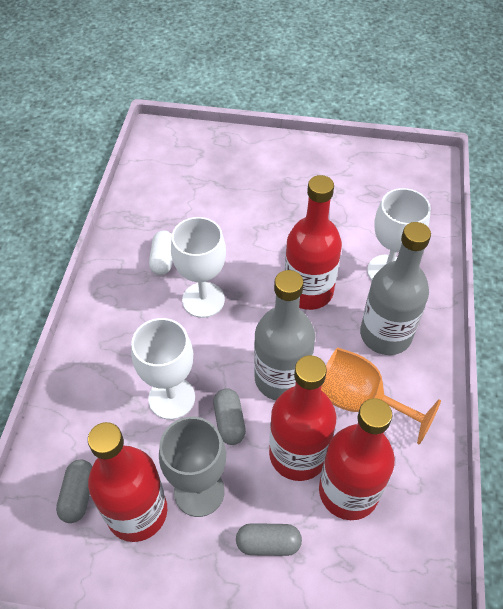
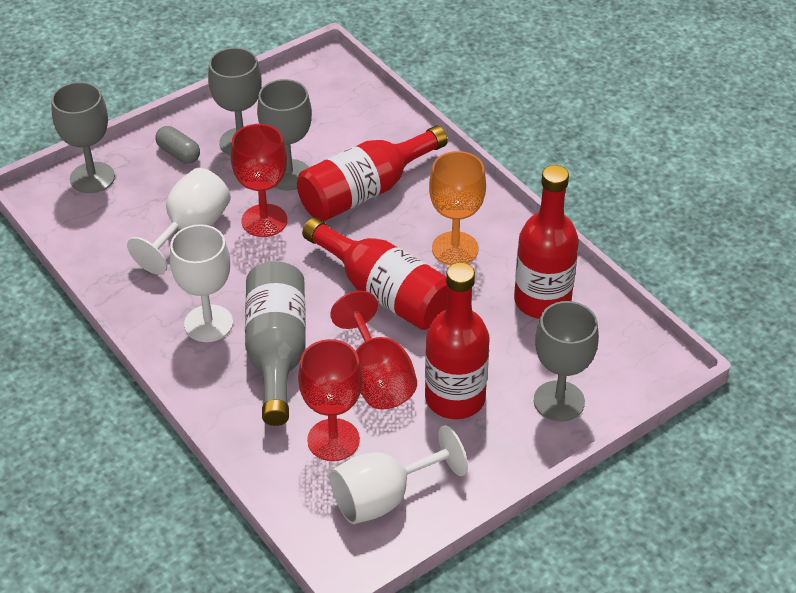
grey bottle: 2 -> 1
grey capsule: 3 -> 1
grey goblet: 1 -> 4
red goblet: 0 -> 3
white capsule: 1 -> 0

